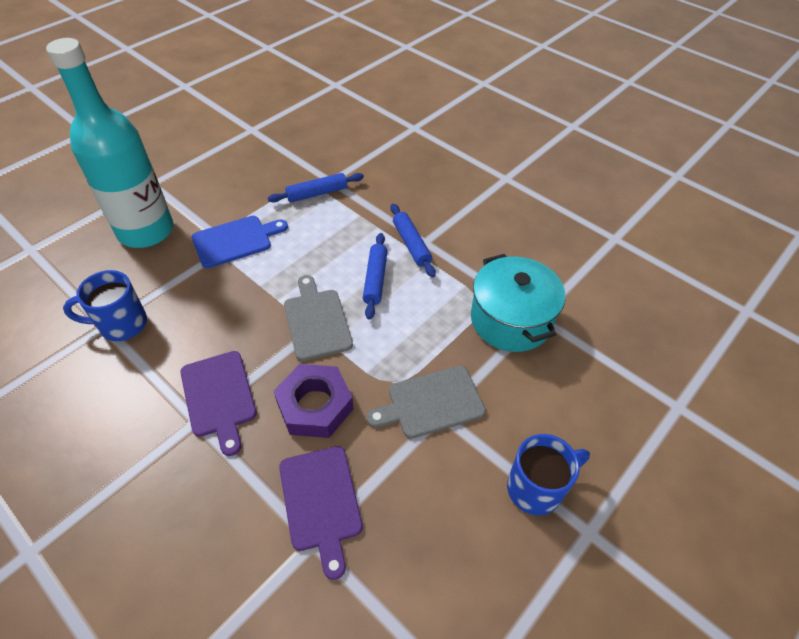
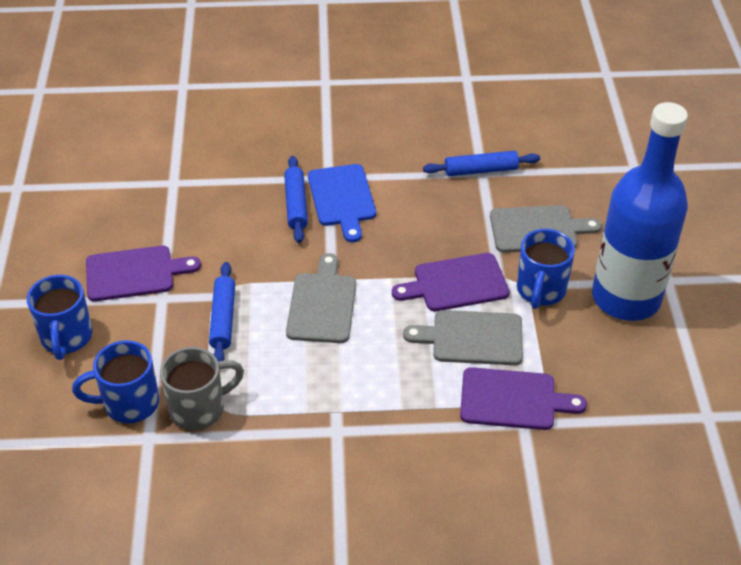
blue bottle: 0 -> 1
blue mug: 2 -> 3
grey cutting board: 2 -> 3
grey mug: 0 -> 1
purple cutting board: 2 -> 3
purple nut: 1 -> 0
turquoise bottle: 1 -> 0
turquoise pot: 1 -> 0

